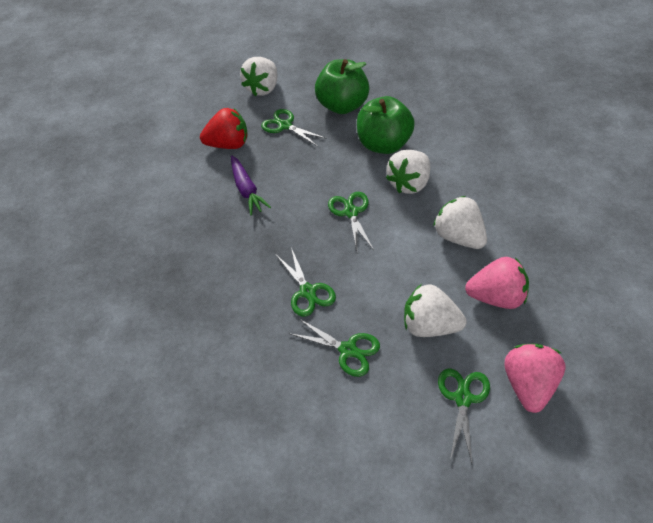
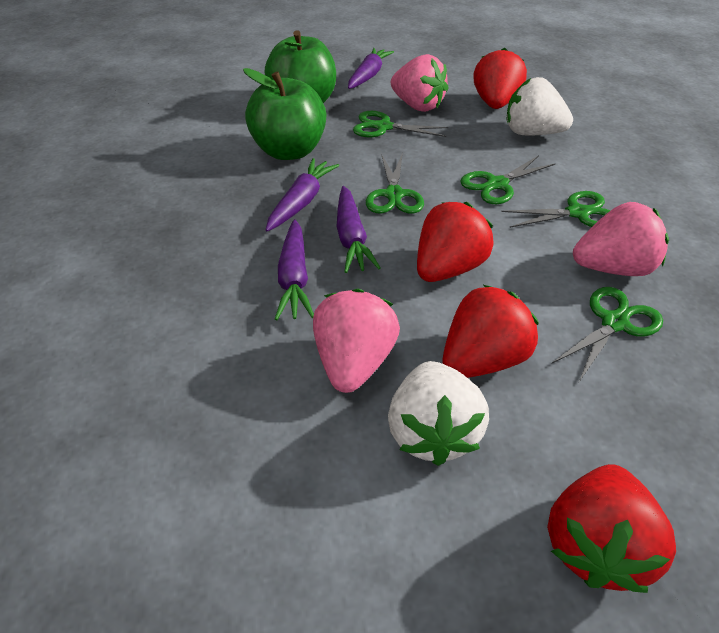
pink strawberry: 2 -> 3
purple carrot: 1 -> 4
red strawberry: 1 -> 4
white strawberry: 4 -> 2

